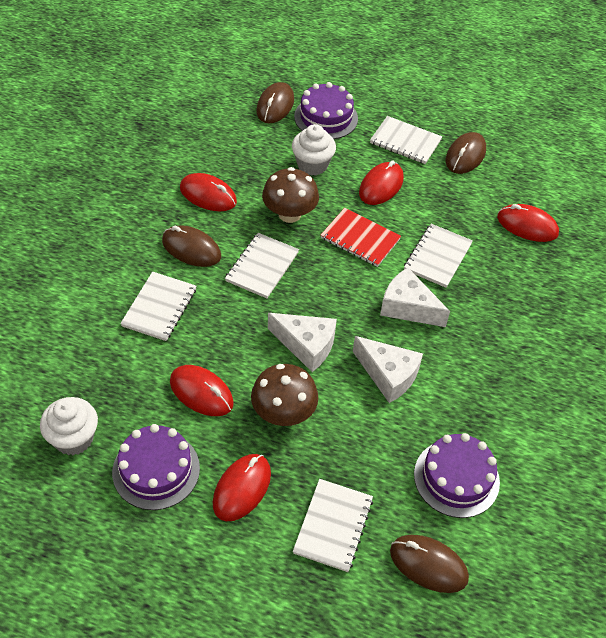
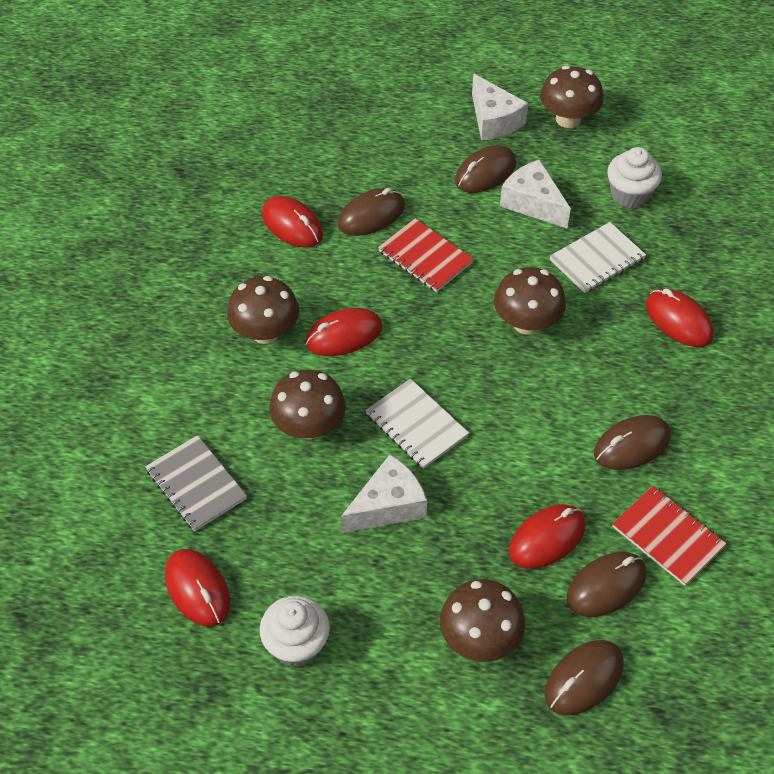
brown mouse: 4 -> 5
brown mushroom: 2 -> 5
grey notebook: 0 -> 1
purple cake: 3 -> 0
red notebook: 1 -> 2
white notebook: 5 -> 2

